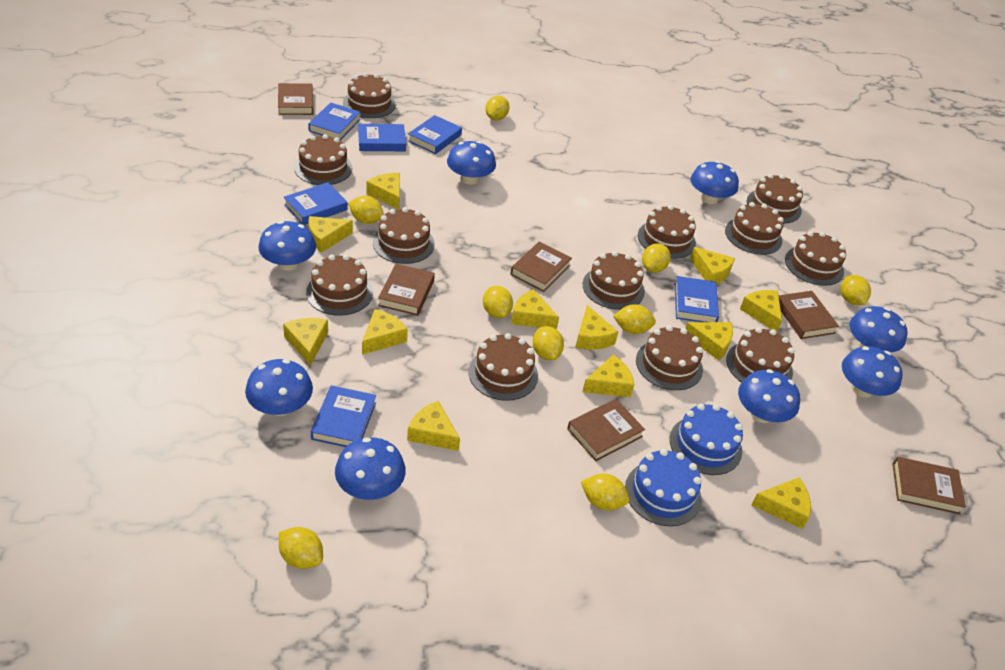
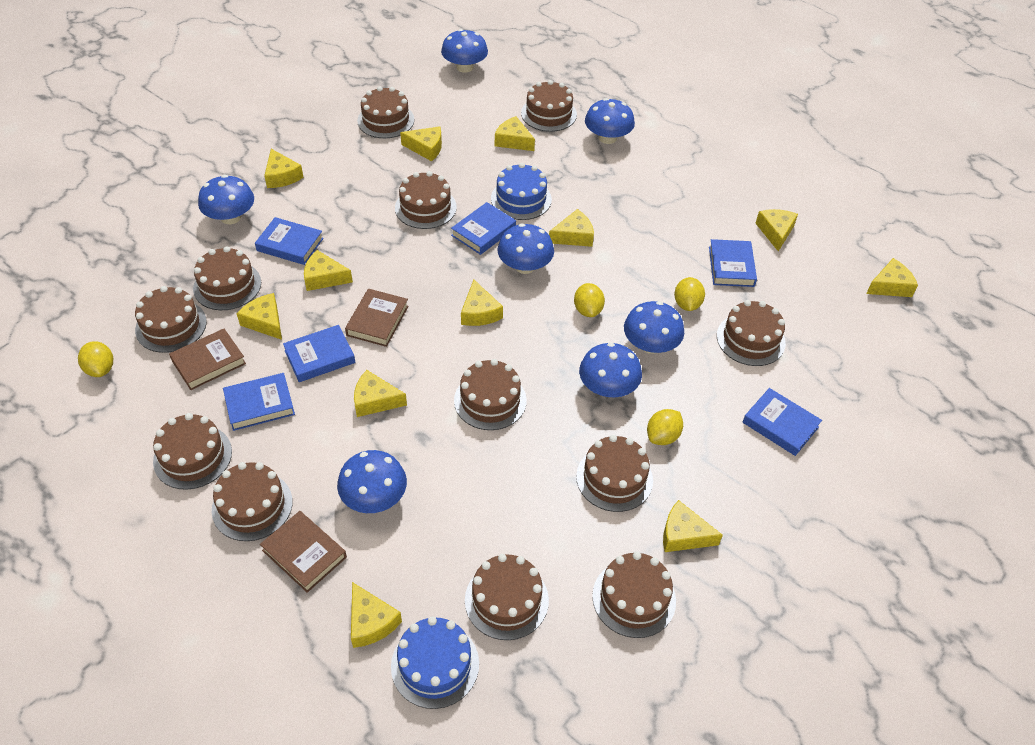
blue mushroom: 8 -> 7
brown book: 6 -> 3
yellow lemon: 9 -> 4

